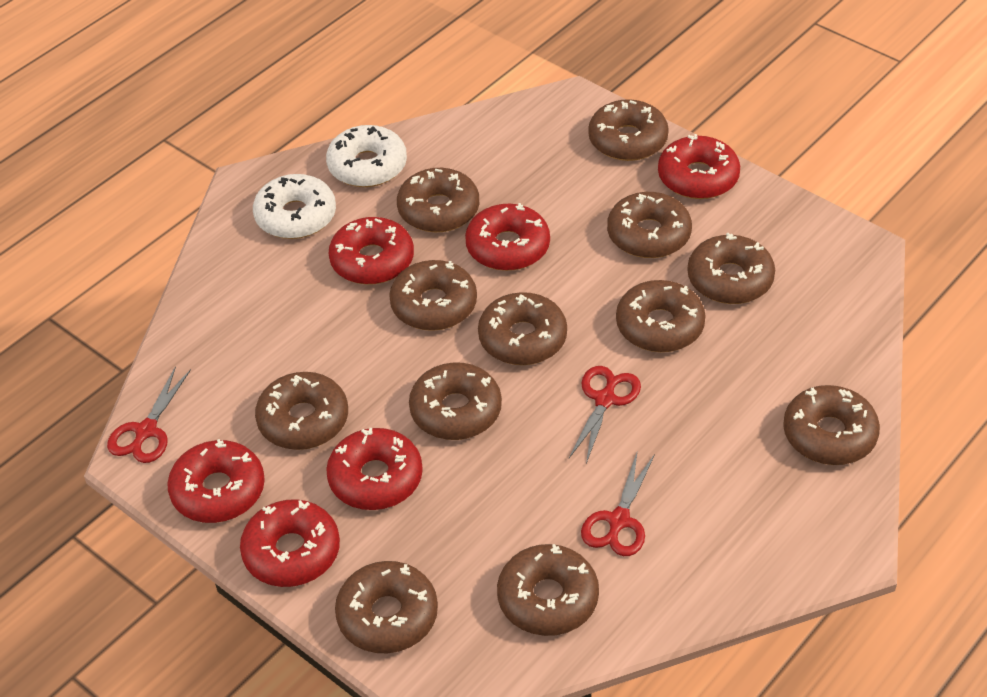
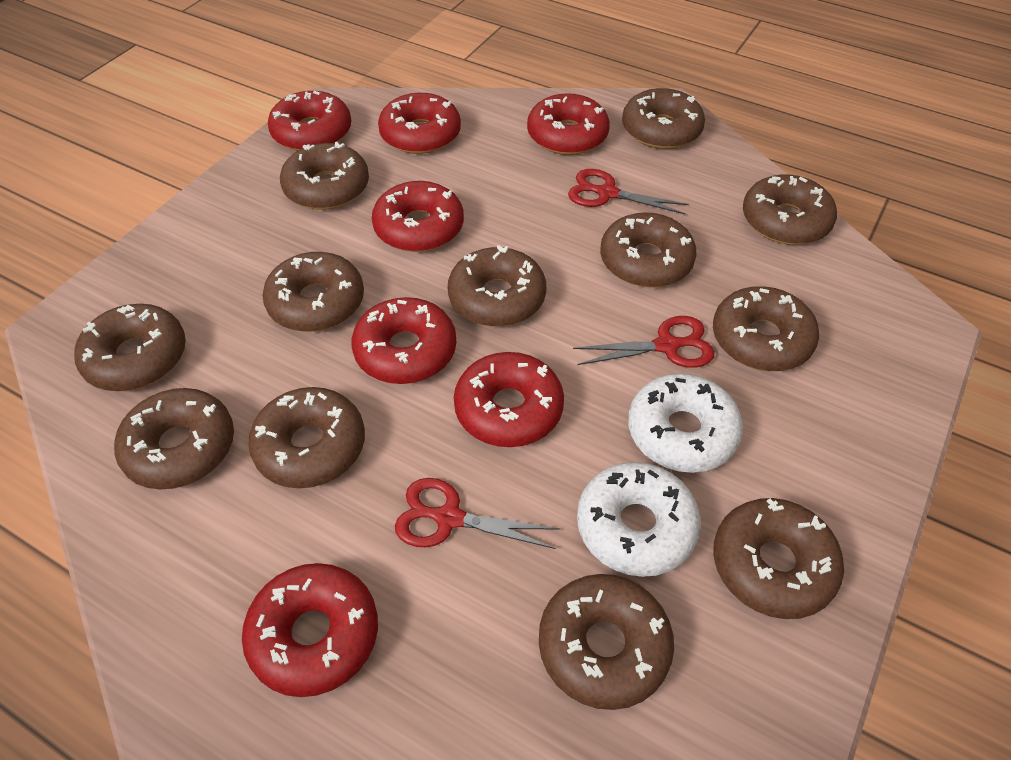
red donut: 6 -> 7

